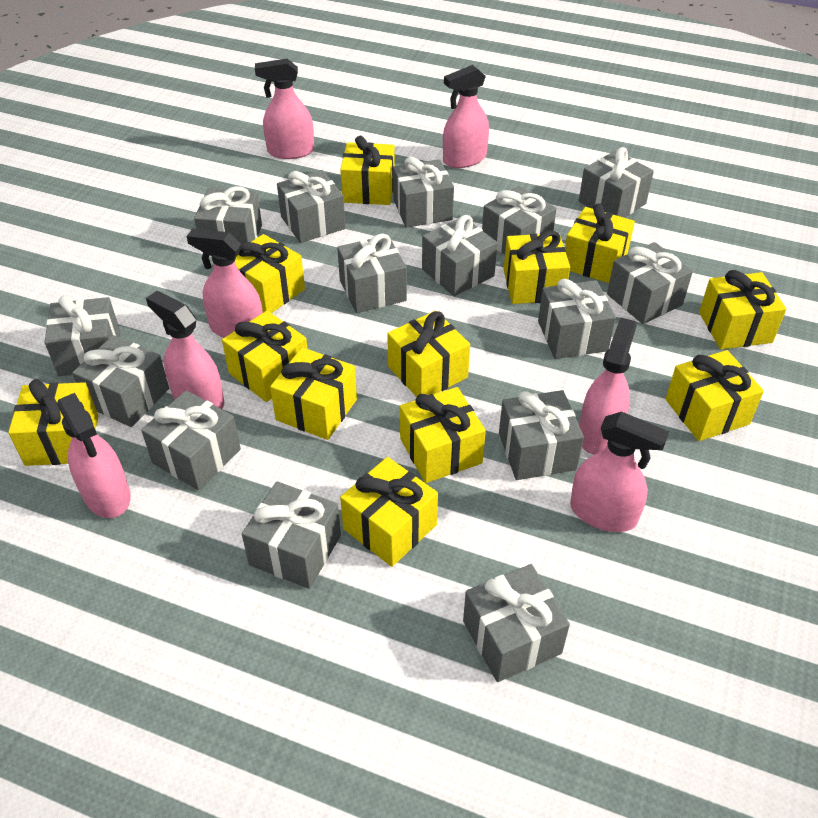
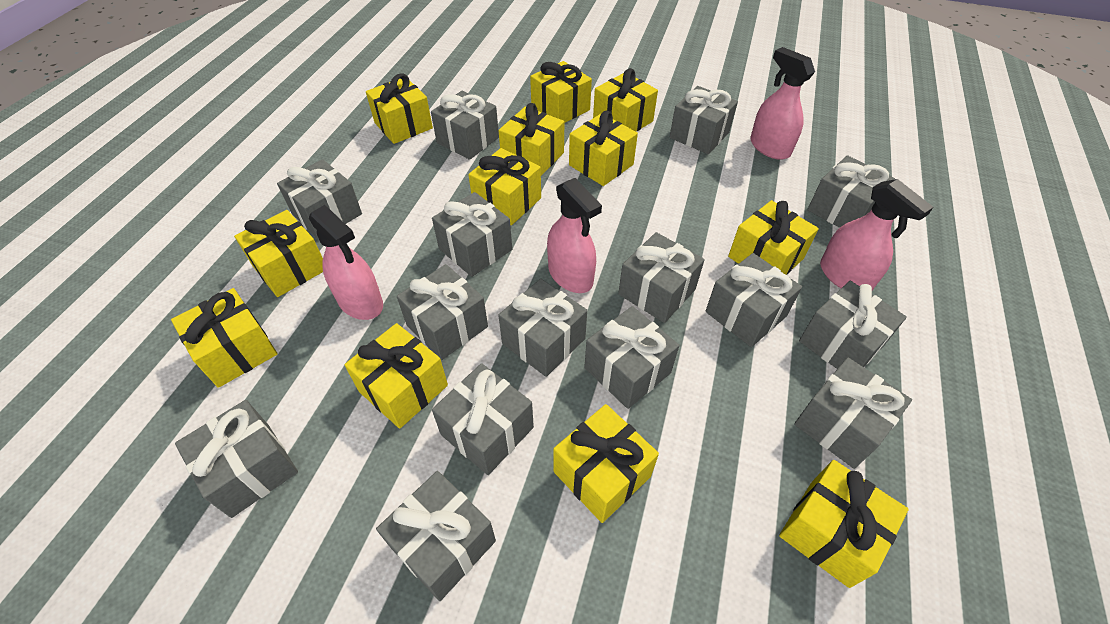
pink spray bottle: 7 -> 4

